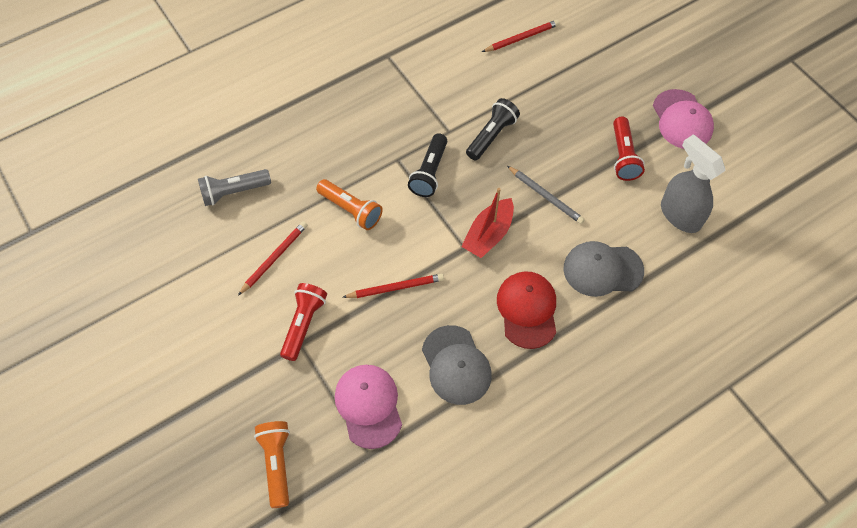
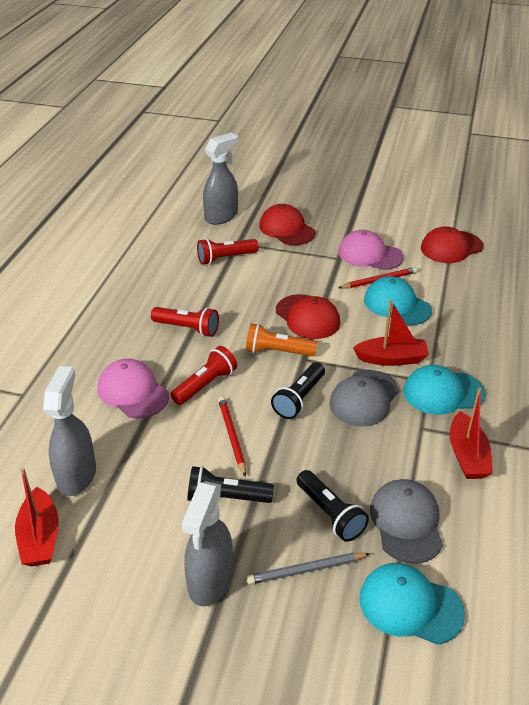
black flashlight: 2 -> 3
grey flashlight: 1 -> 0
grey spray bottle: 1 -> 3
orange flashlight: 2 -> 1
red boat: 1 -> 3
red cap: 1 -> 3
red flashlight: 2 -> 3
red pencil: 3 -> 2
turquoise cap: 0 -> 3

